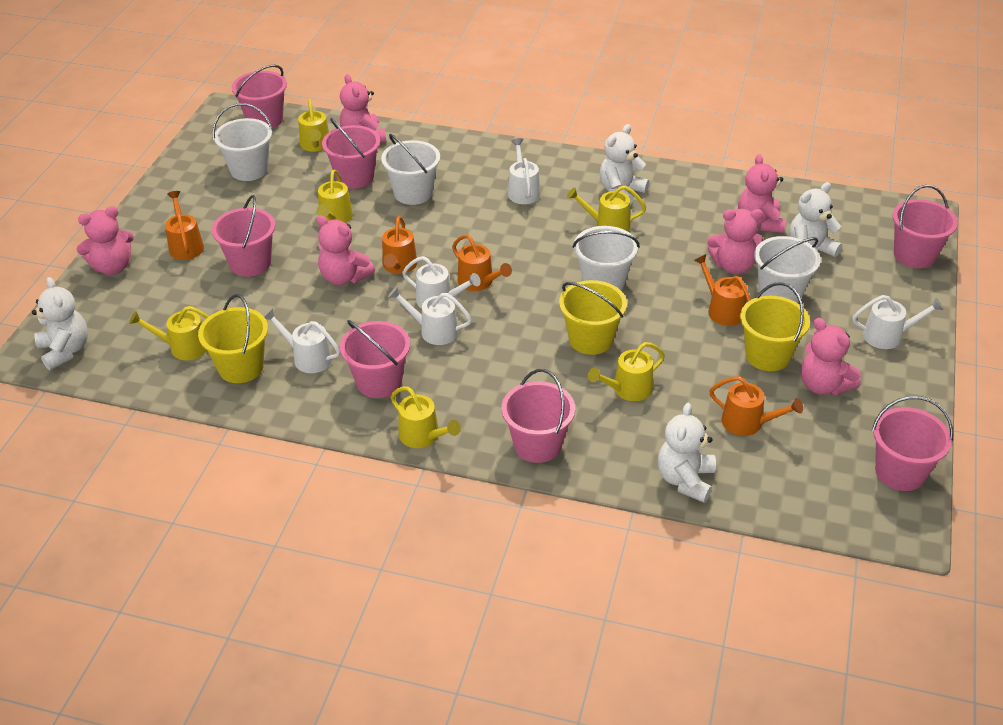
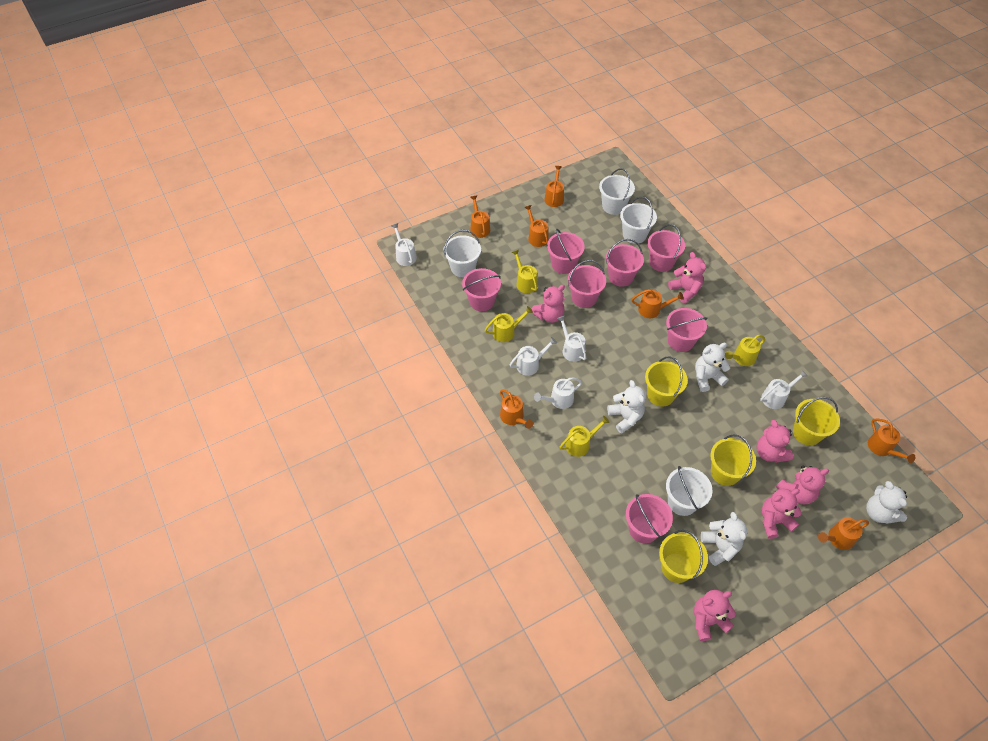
orange watering can: 5 -> 7
yellow bucket: 3 -> 4
yellow watering can: 6 -> 4

